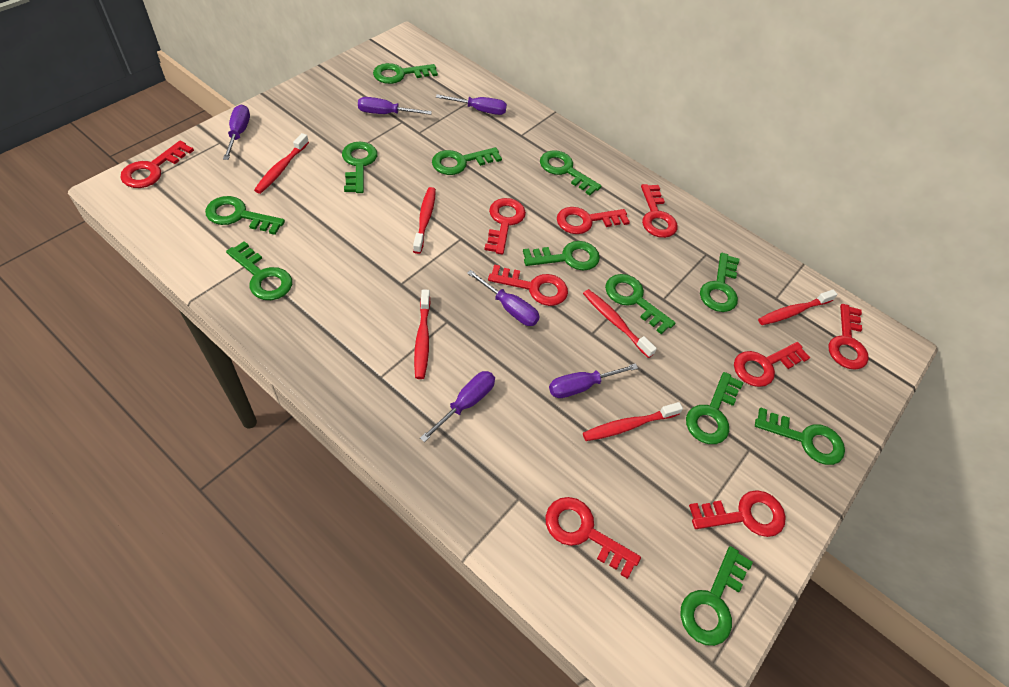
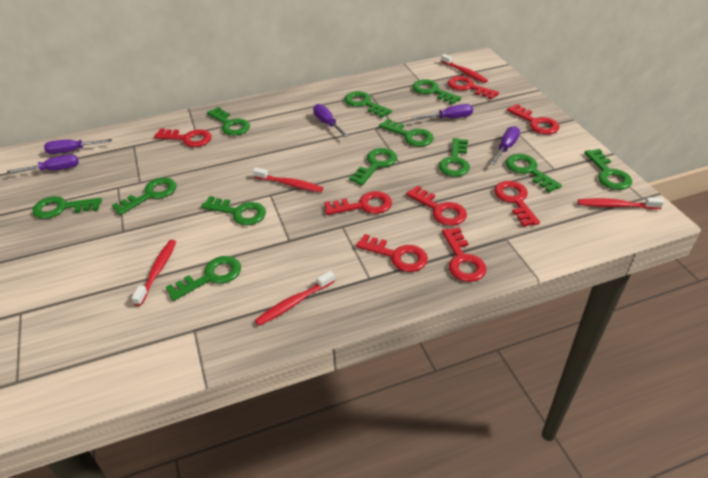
purple screwdriver: 6 -> 5
red key: 9 -> 8
red toothbrush: 6 -> 5

